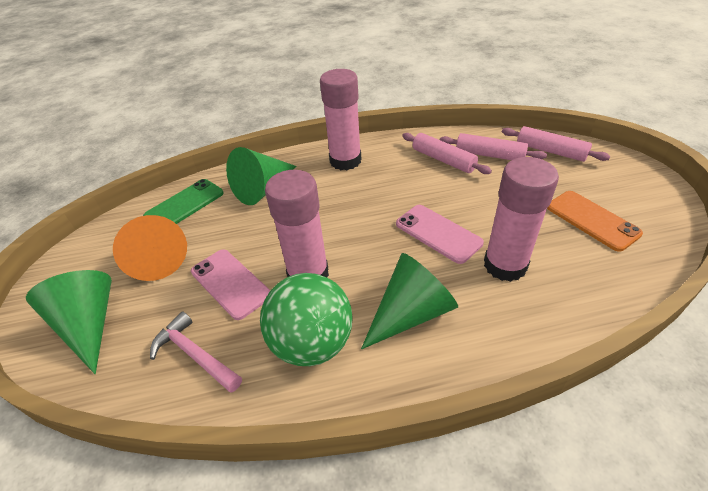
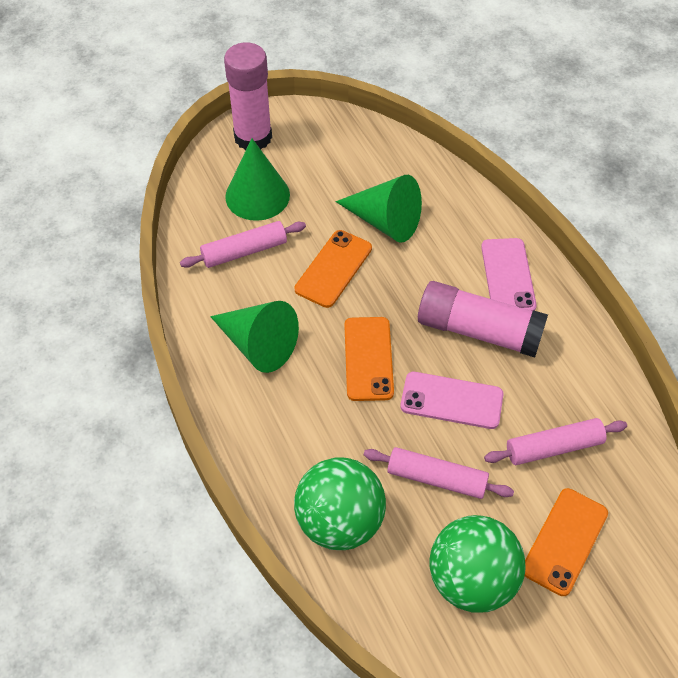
green ball: 1 -> 2
green phone: 1 -> 0
orange cone: 1 -> 0
orange phone: 1 -> 3
pink glue stick: 3 -> 2
pink hammer: 1 -> 0

